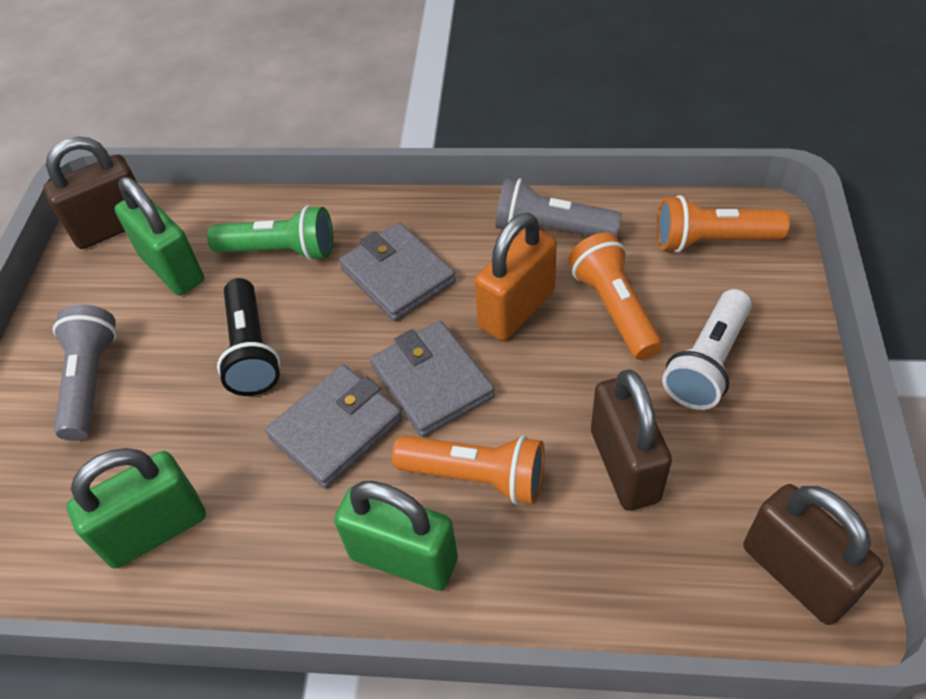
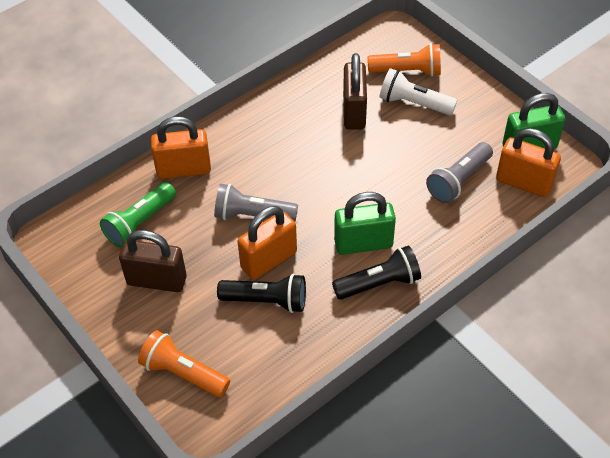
black flashlight: 1 -> 2
brown padlock: 3 -> 2
green padlock: 3 -> 2
grey wallet: 3 -> 0
orange flashlight: 3 -> 2
orange padlock: 1 -> 3

